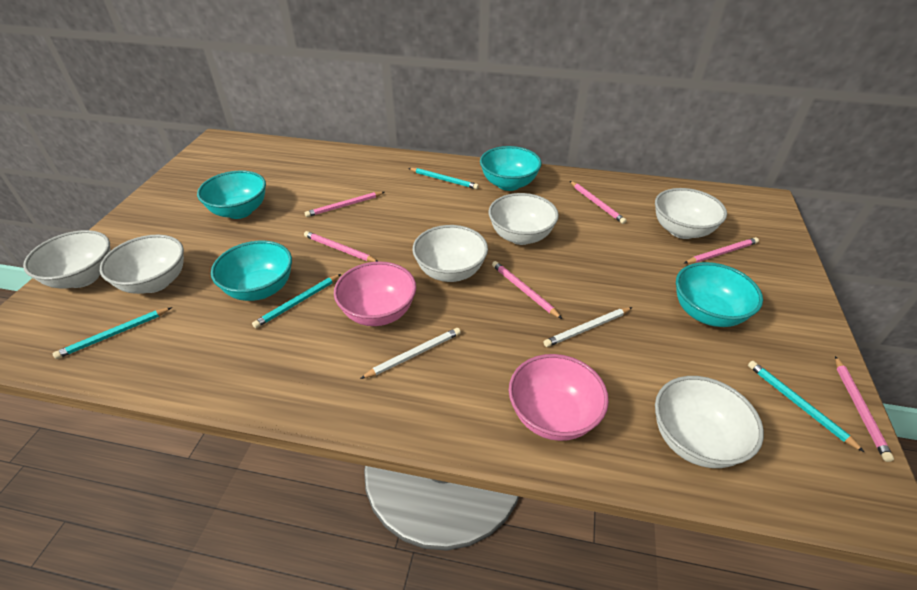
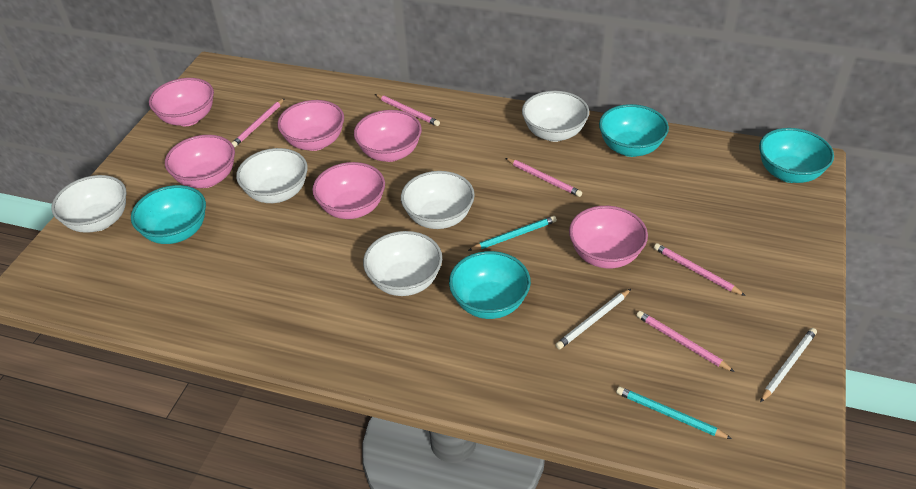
pink bowl: 2 -> 6
pink pencil: 6 -> 5
turquoise pencil: 4 -> 2
white bowl: 6 -> 5

